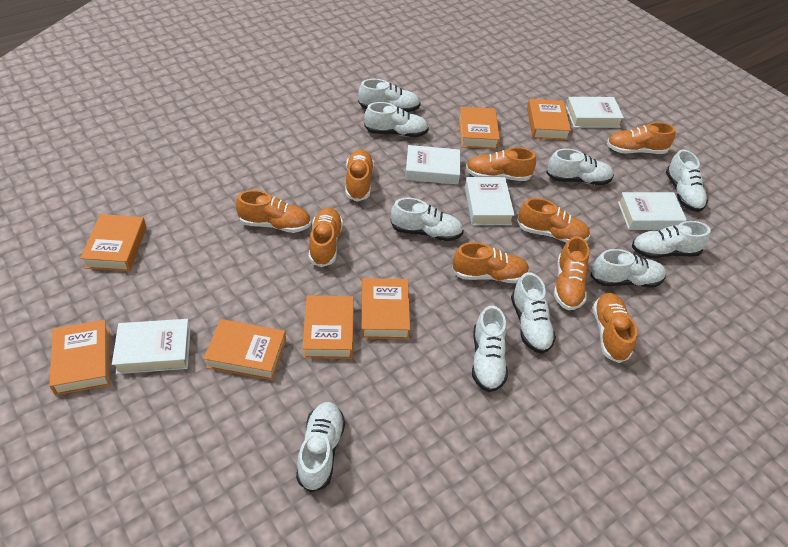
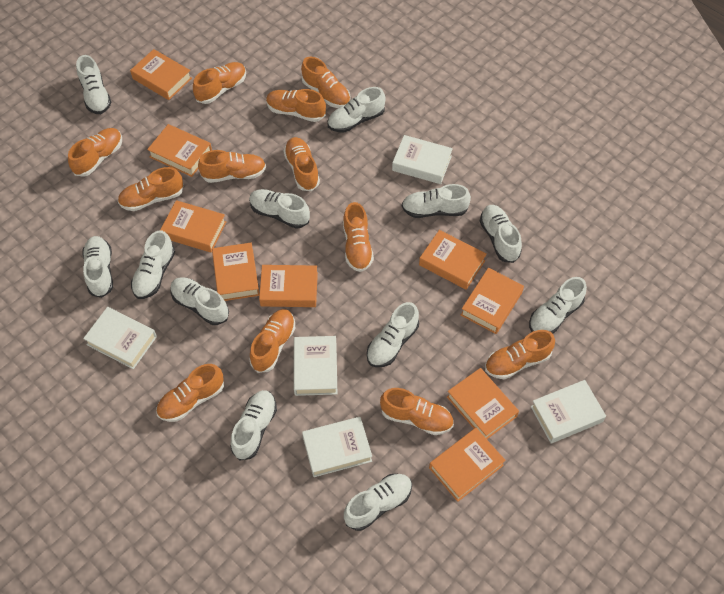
orange book: 7 -> 9
orange shoe: 9 -> 12
white shoe: 10 -> 12

